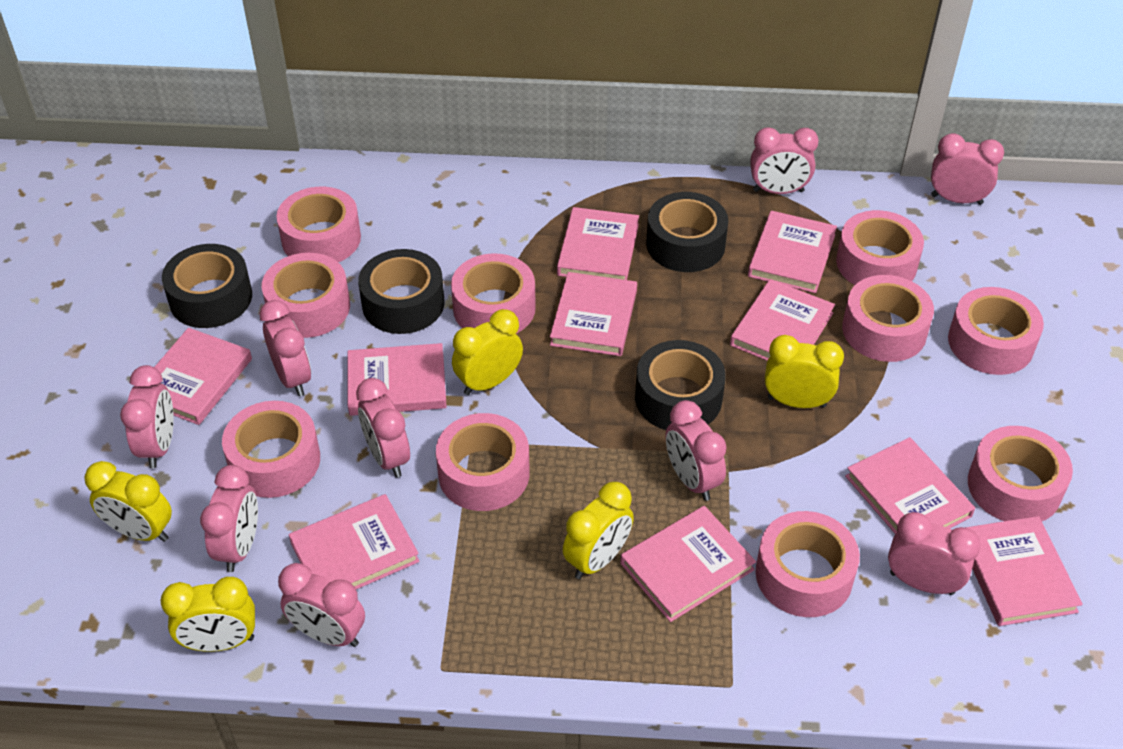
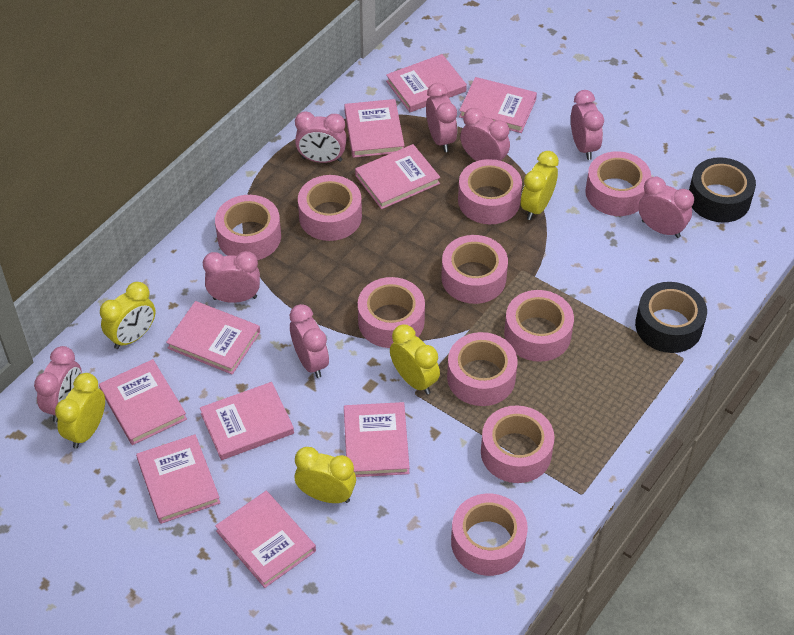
black tape: 4 -> 2
pink clock: 9 -> 8

